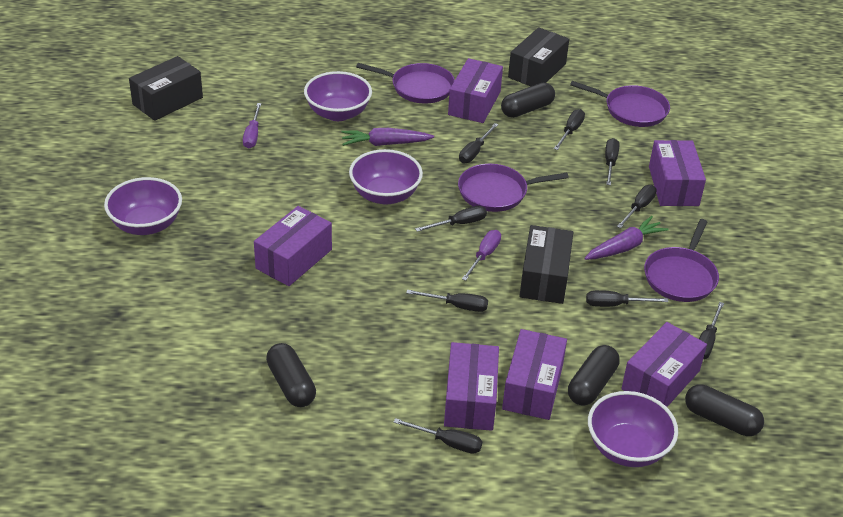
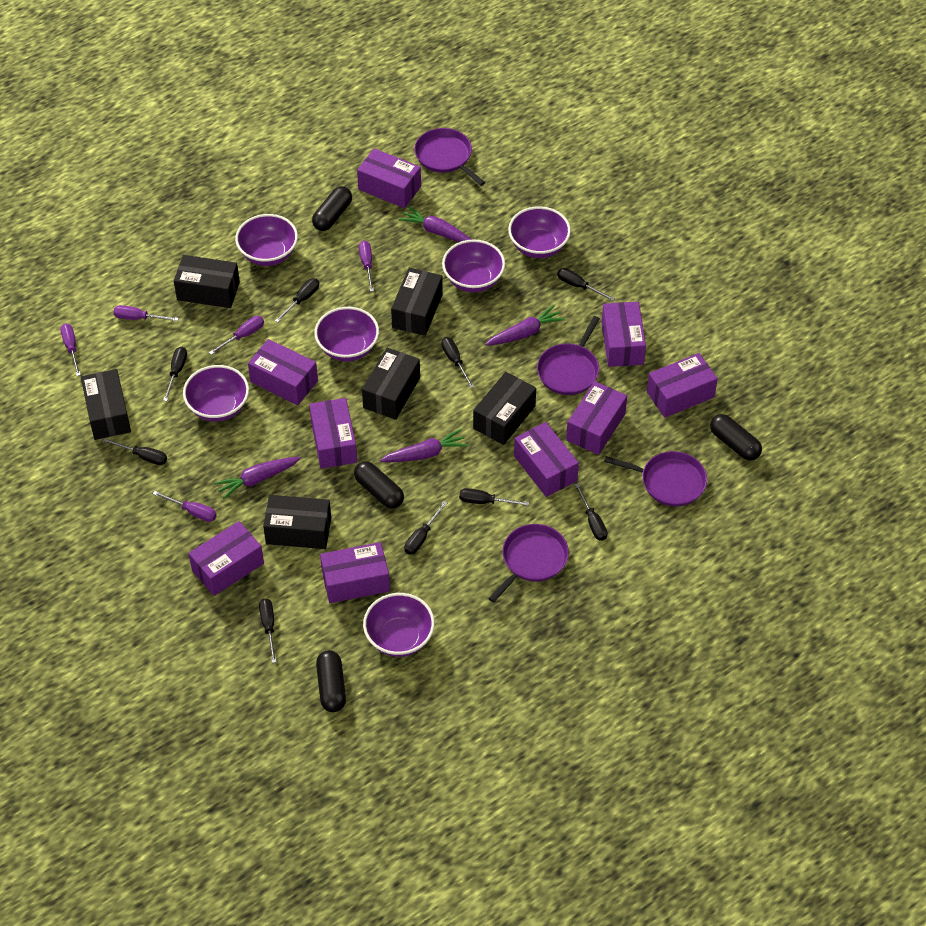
black box: 3 -> 6
purple bowl: 4 -> 6
purple box: 6 -> 9
purple carrot: 2 -> 4
purple screwdriver: 2 -> 5

